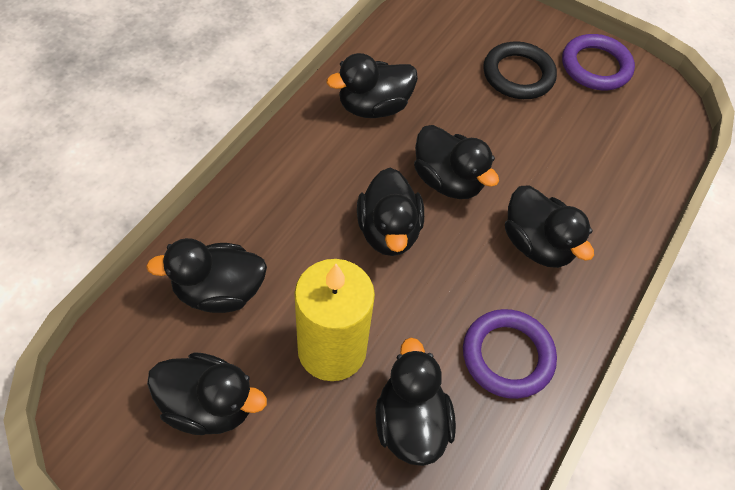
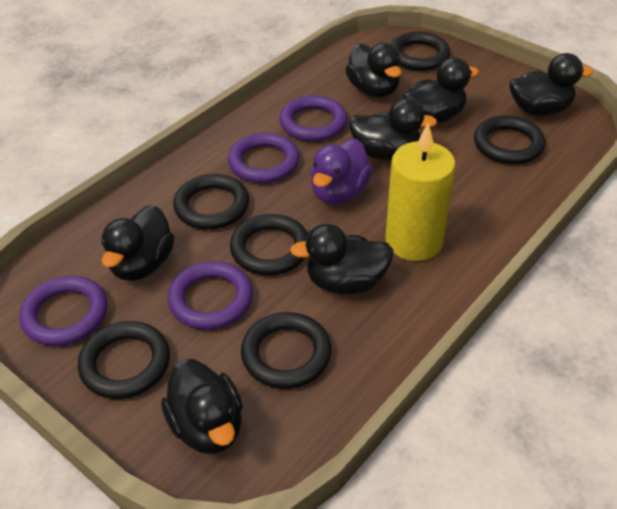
black ring: 1 -> 6
purple duck: 0 -> 1
purple ring: 2 -> 4

